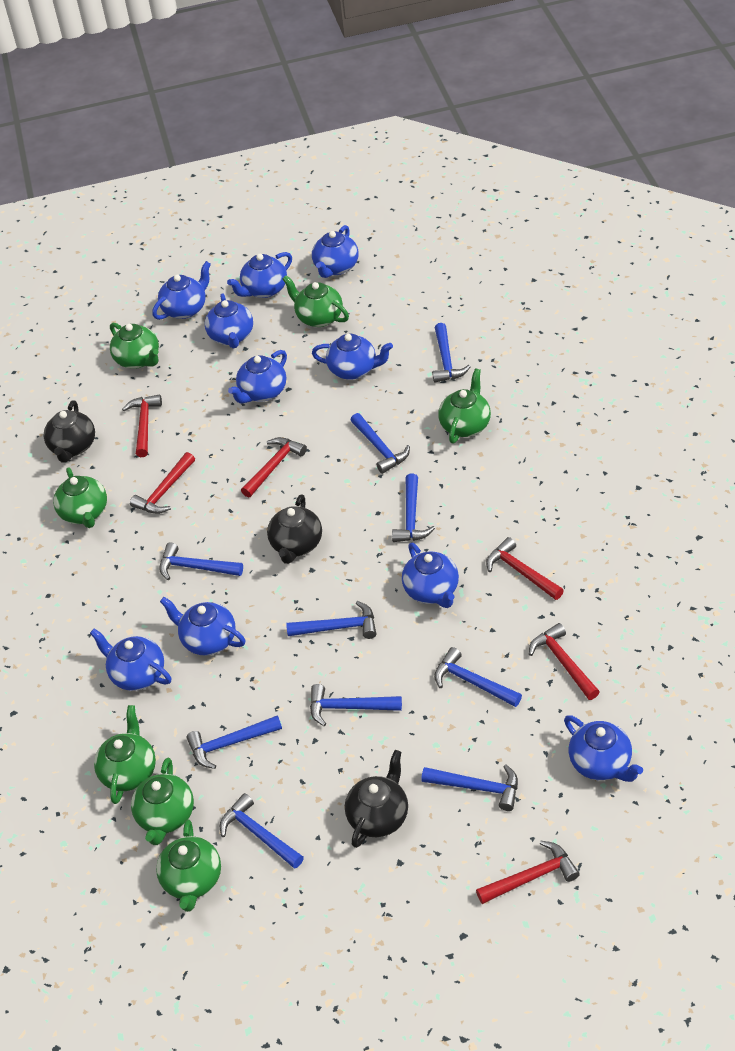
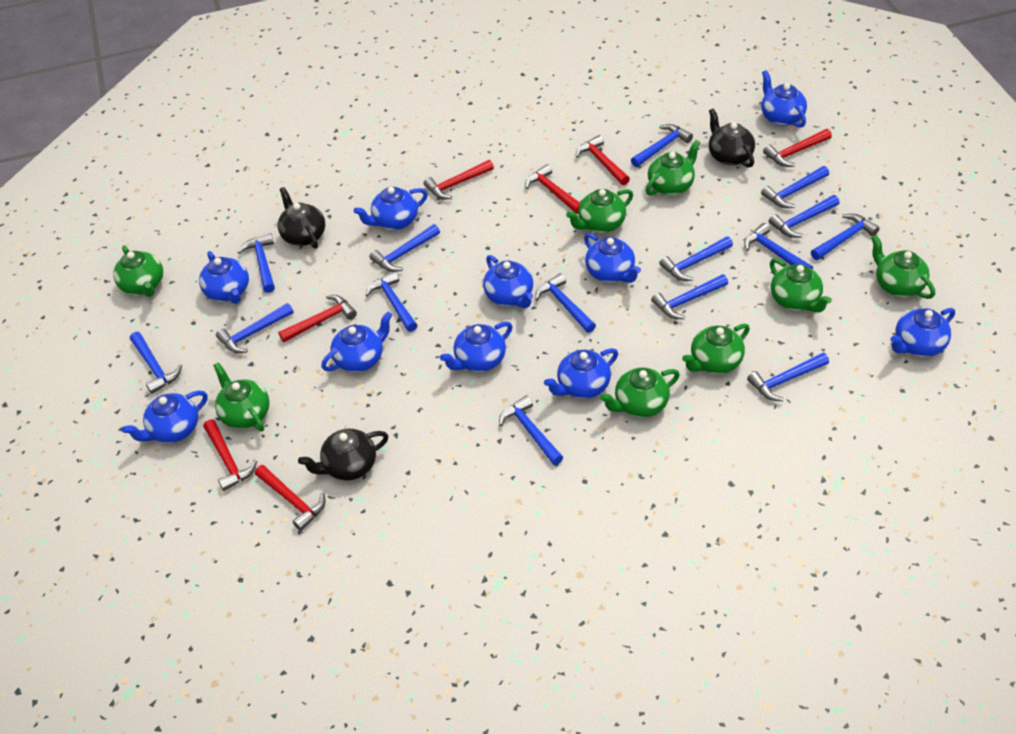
blue hammer: 10 -> 15
green teapot: 7 -> 8
red hammer: 6 -> 7

